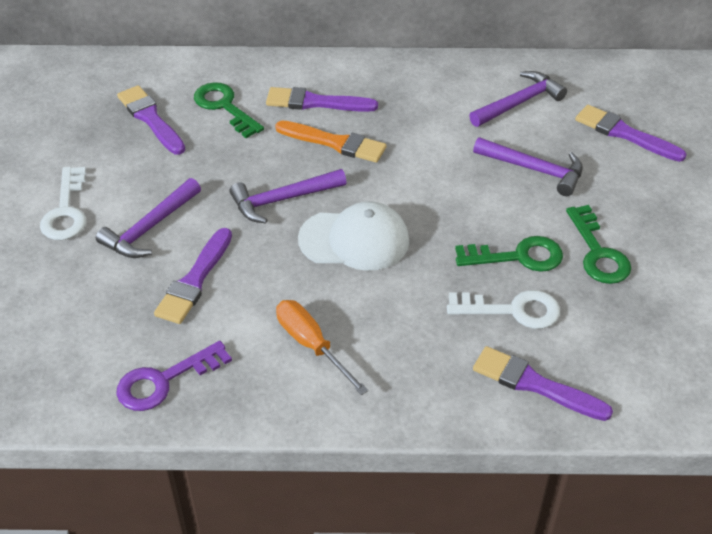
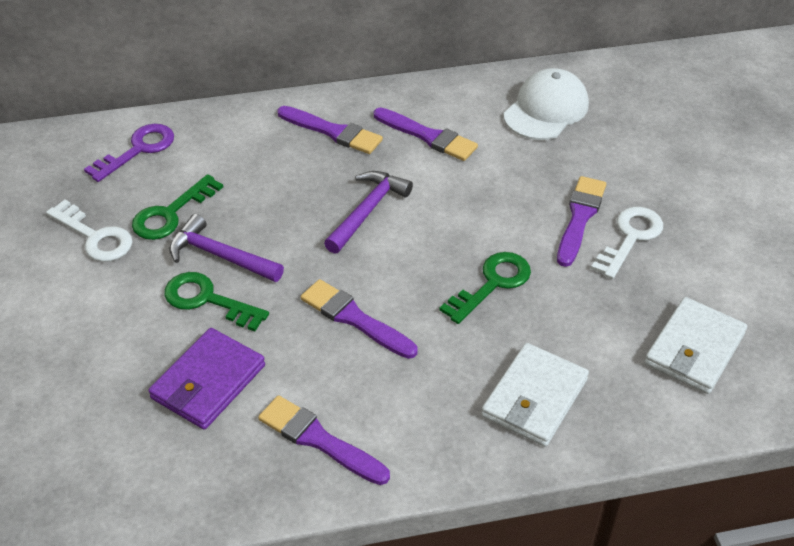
orange brush: 1 -> 0
orange screwdriver: 1 -> 0
purple hammer: 4 -> 2
purple wallet: 0 -> 1
white wallet: 0 -> 2

